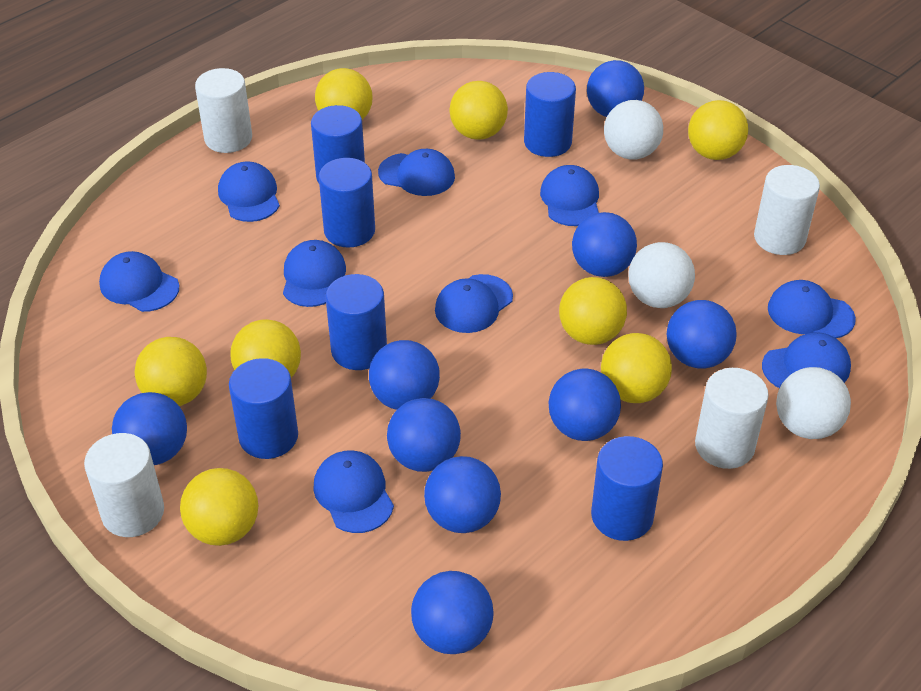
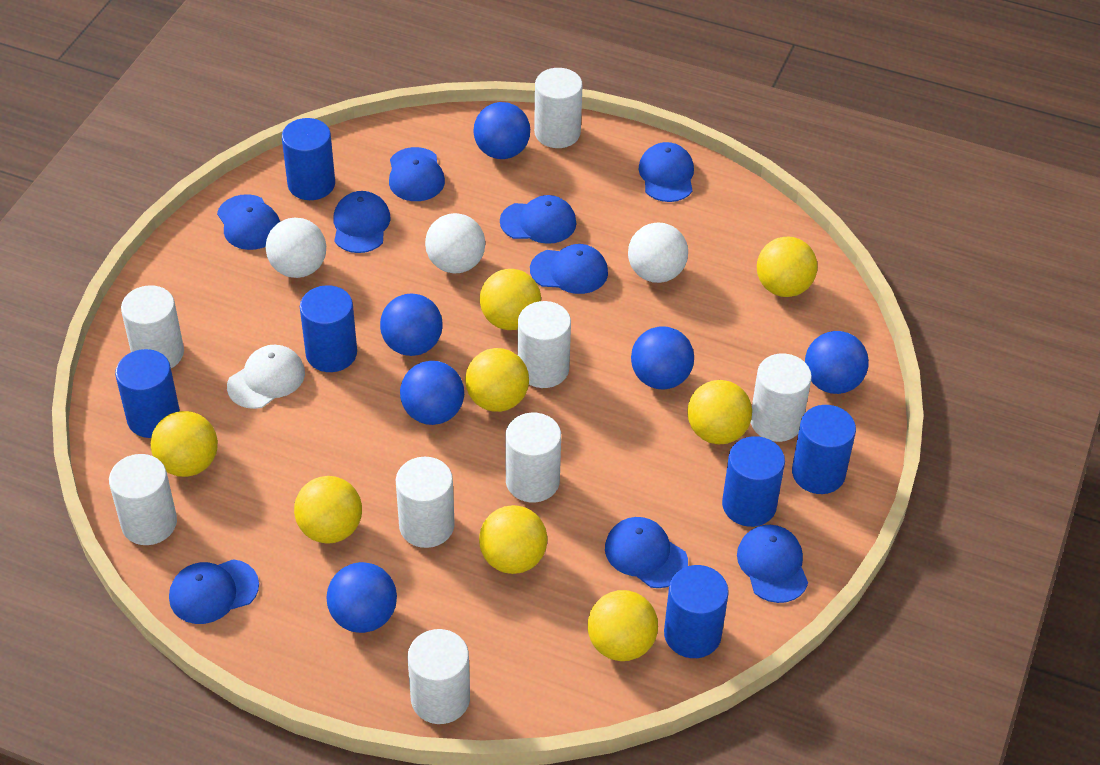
blue ball: 9 -> 6
white cap: 0 -> 1
white cylinder: 4 -> 8

